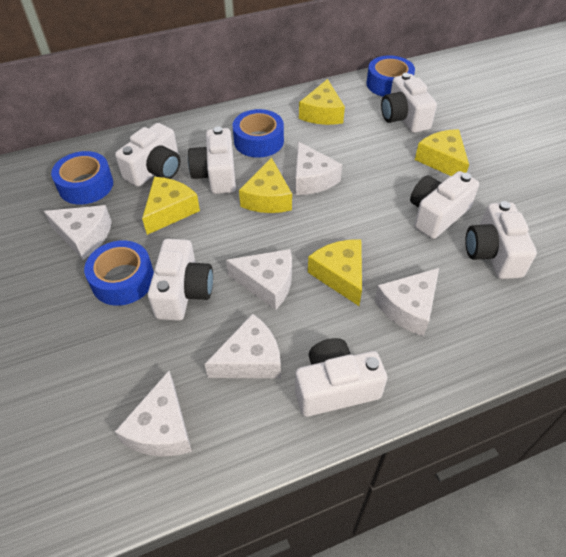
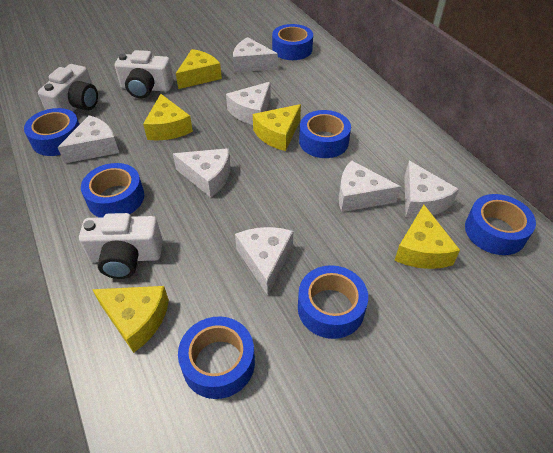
blue tape: 4 -> 7
white camera: 7 -> 3
white cheese: 6 -> 7

